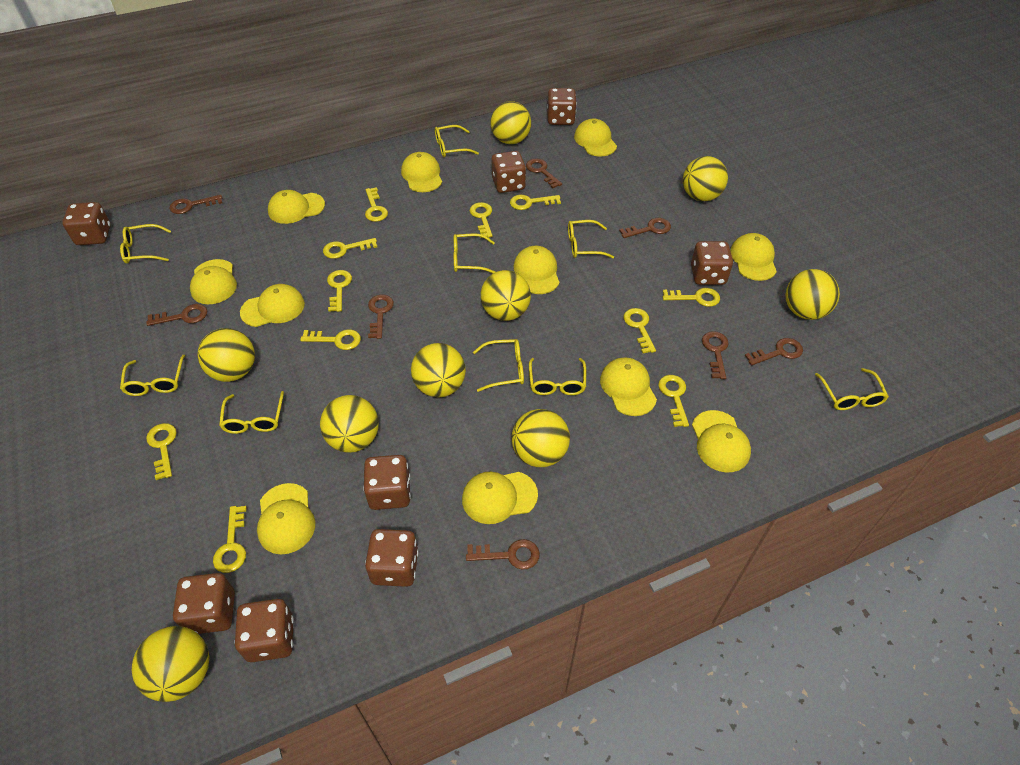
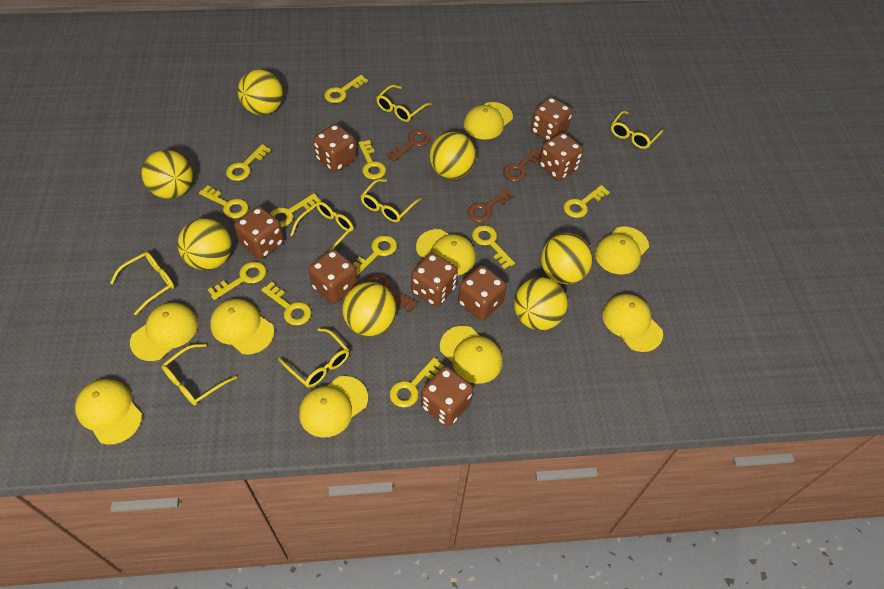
brown key: 8 -> 4
yellow ball: 9 -> 7
yellow cap: 11 -> 9
yellow glasses: 9 -> 7

